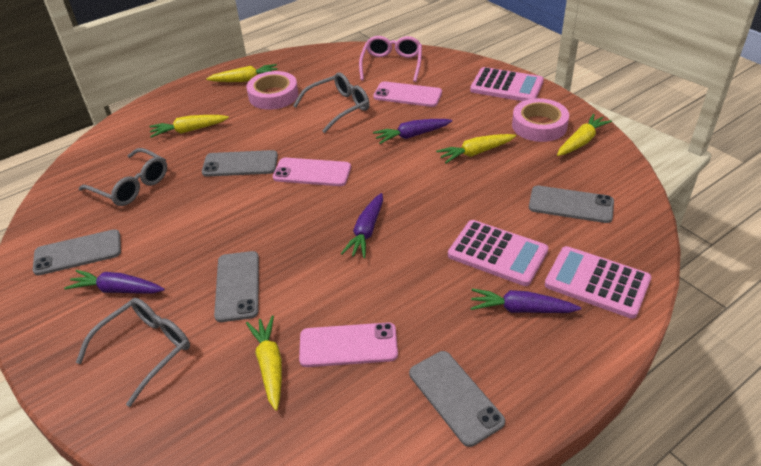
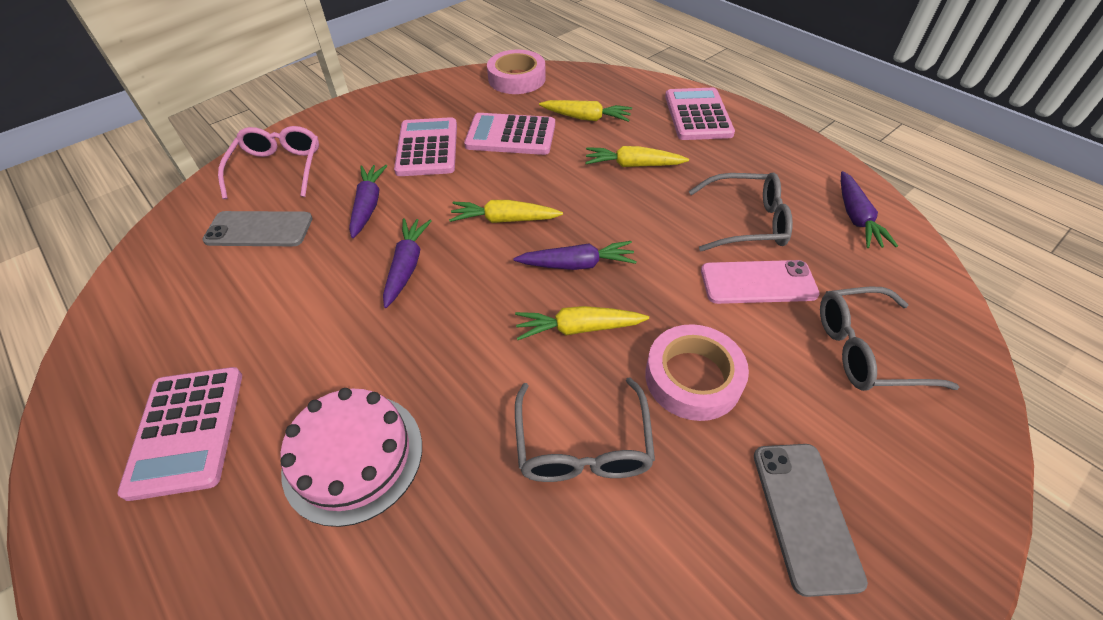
grey phone: 5 -> 2
pink cake: 0 -> 1
pink calculator: 3 -> 4
pink phone: 3 -> 1
yellow carrot: 5 -> 4

